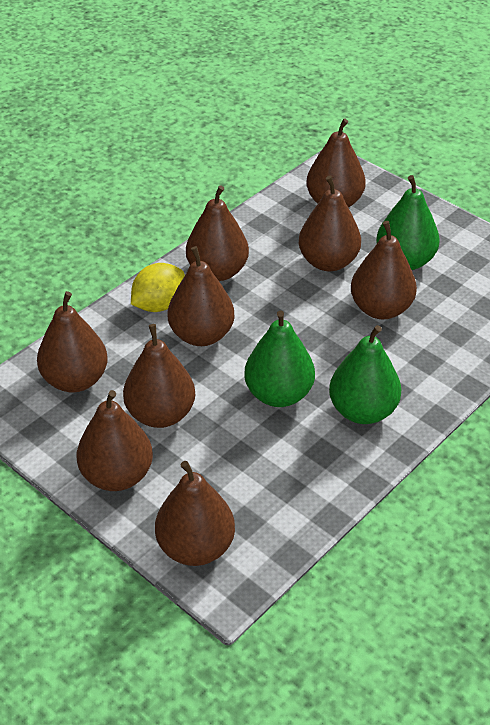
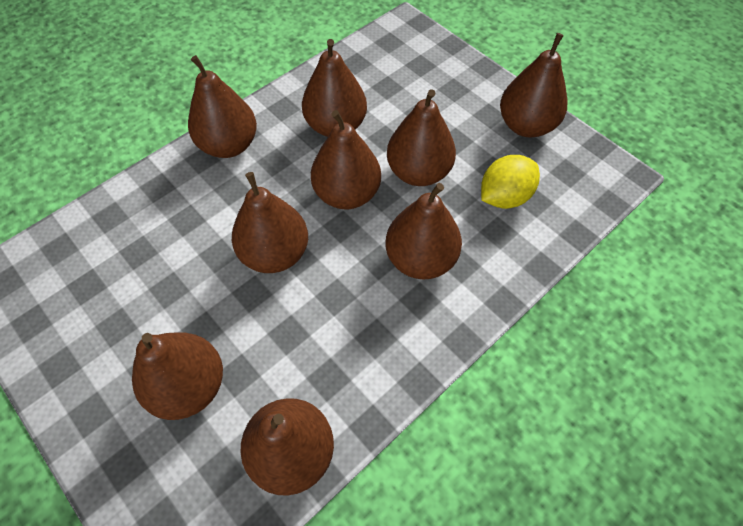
green pear: 3 -> 0

